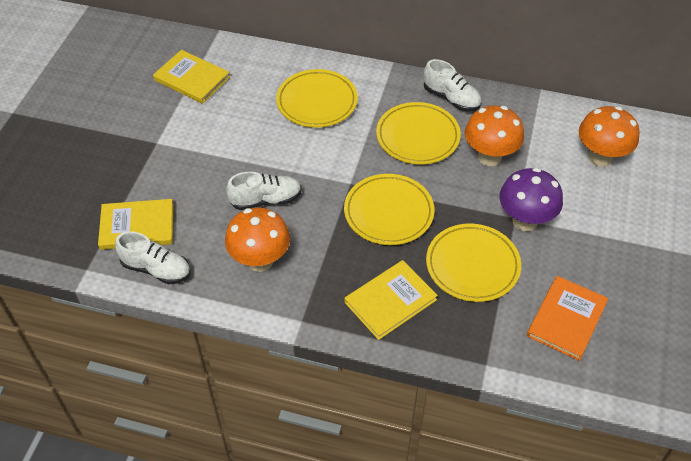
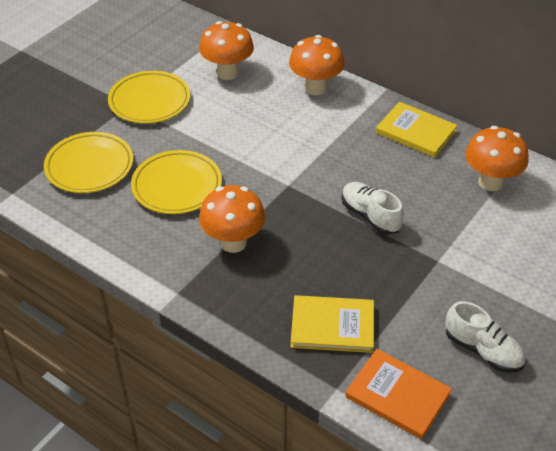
orange mushroom: 3 -> 4
purple mushroom: 1 -> 0
white shoe: 3 -> 2
yellow book: 3 -> 2
yellow plate: 4 -> 3

